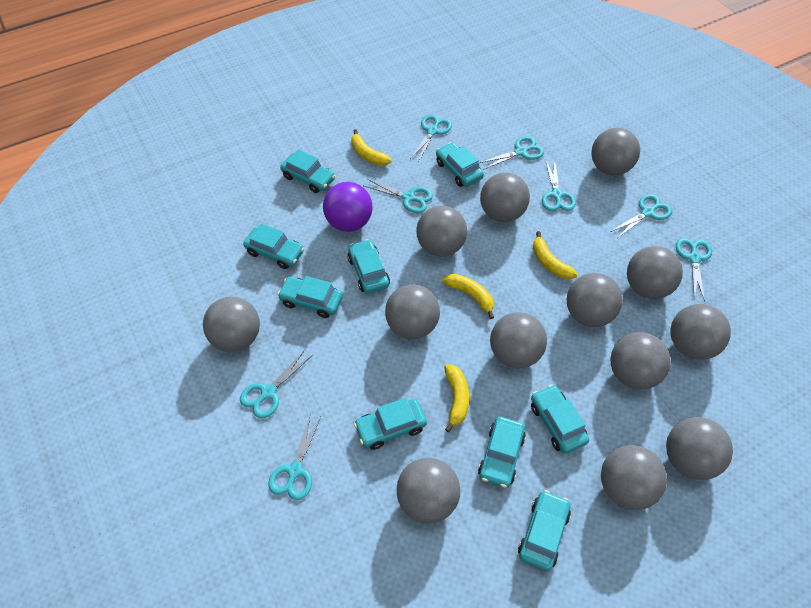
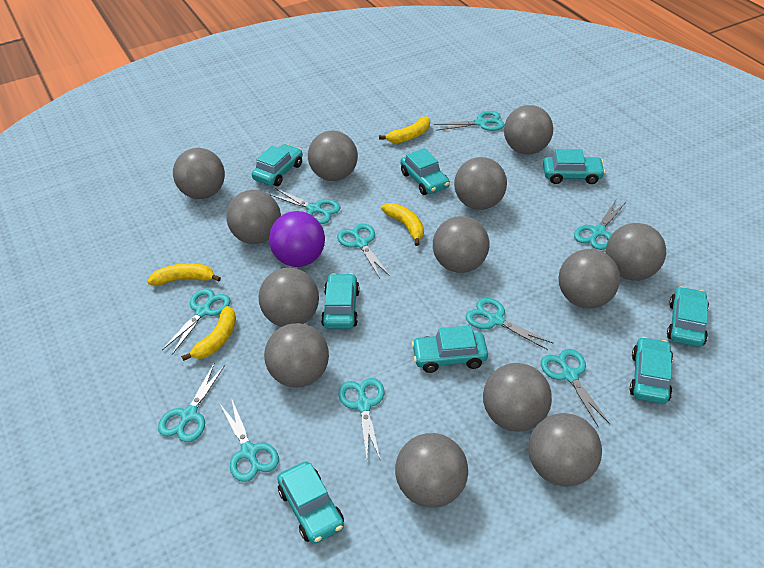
turquoise car: 9 -> 8
turquoise scissors: 8 -> 10

